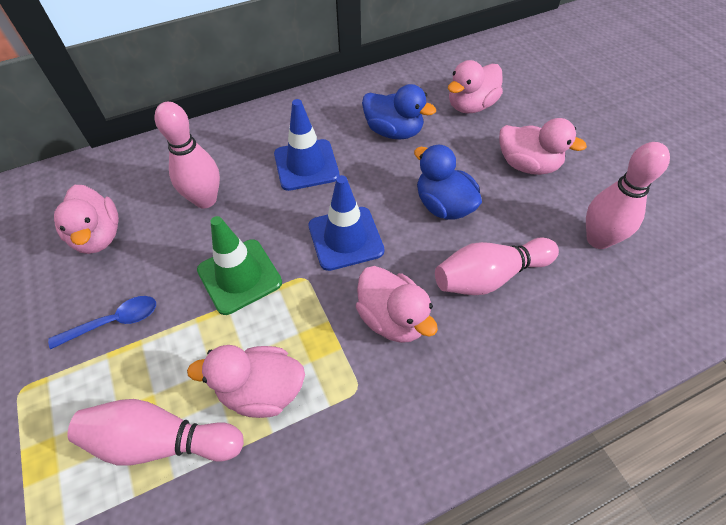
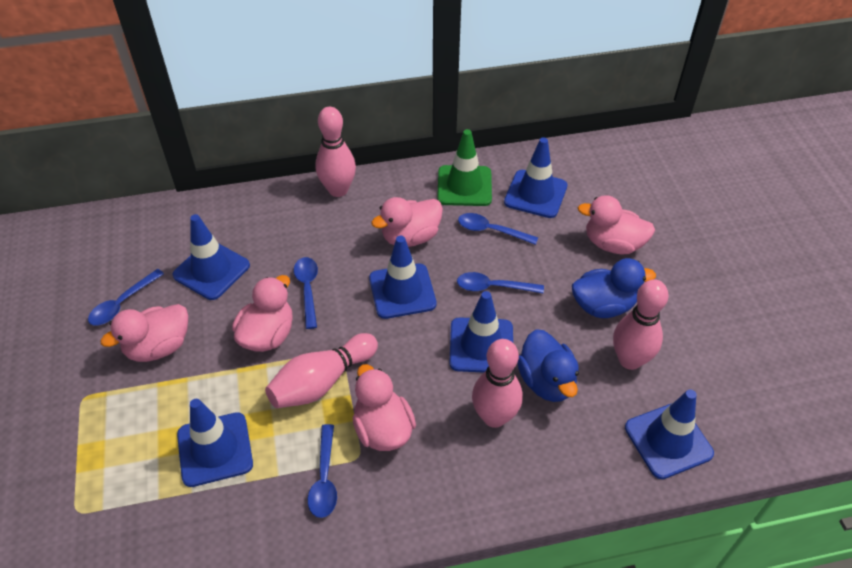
blue spoon: 1 -> 5
blue traffic cone: 2 -> 6

